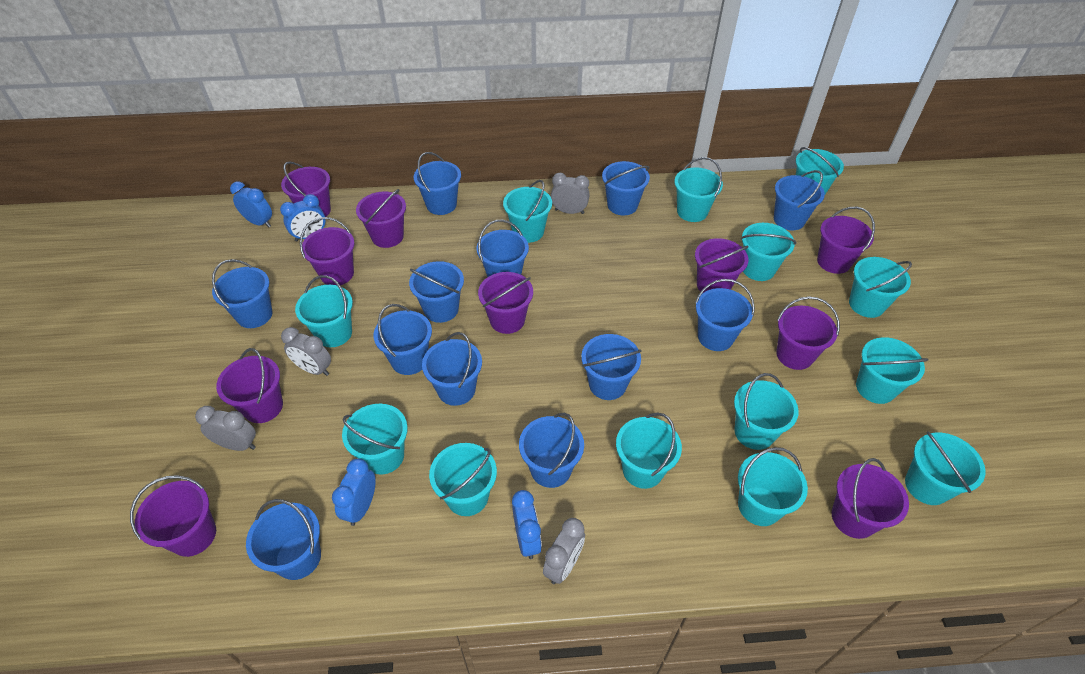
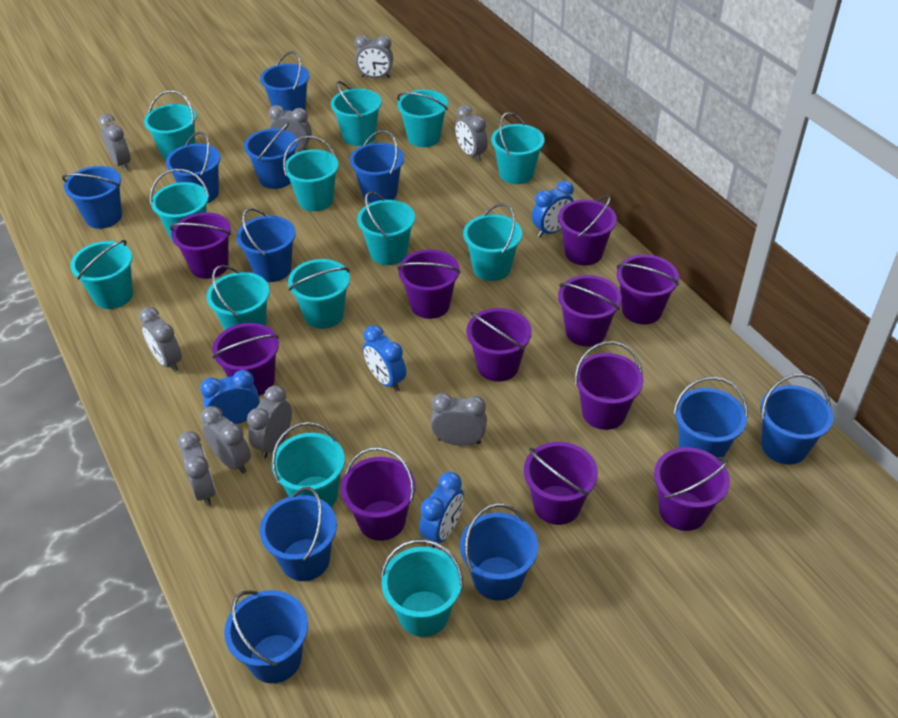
blue bucket: 12 -> 11
grey clock: 4 -> 9
purple bucket: 10 -> 11

